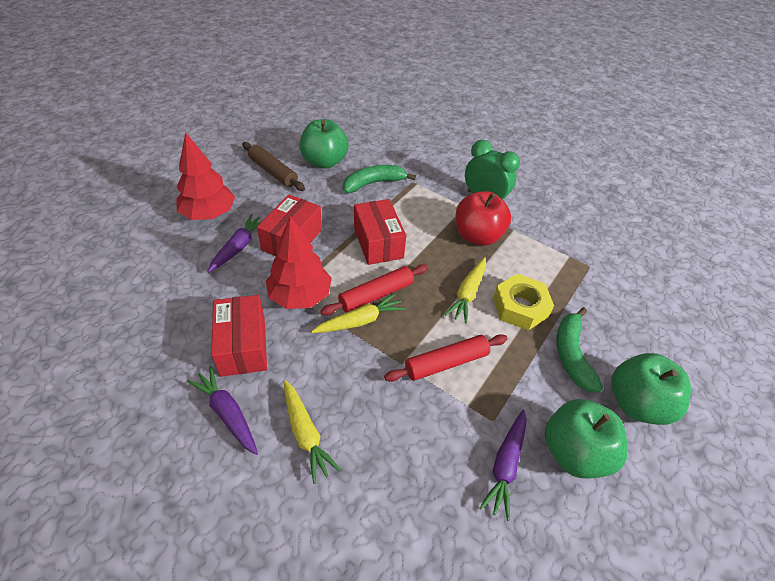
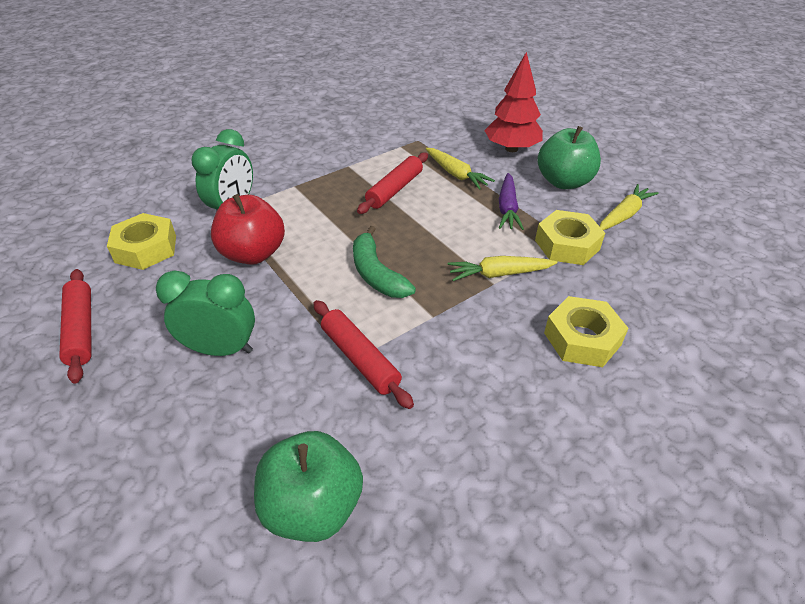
brown rolling pin: 1 -> 0
green apple: 3 -> 2
green banana: 2 -> 1
green clock: 1 -> 2
purple carrot: 3 -> 1
red box: 3 -> 0
red rolling pin: 2 -> 3
red tree: 2 -> 1
yellow nut: 1 -> 3

